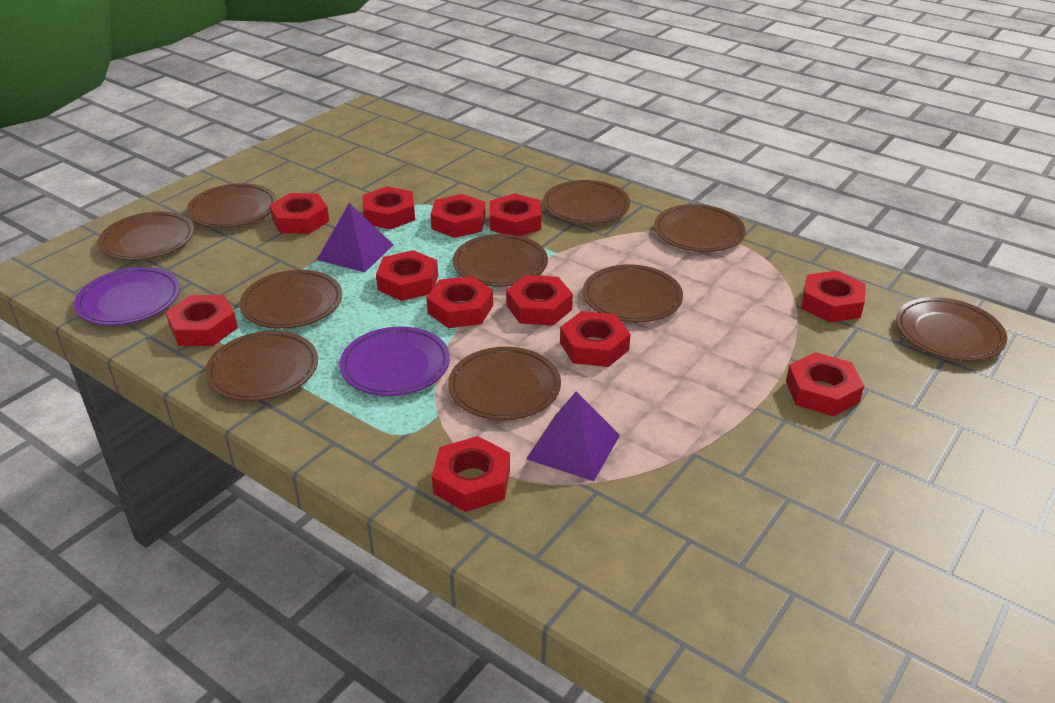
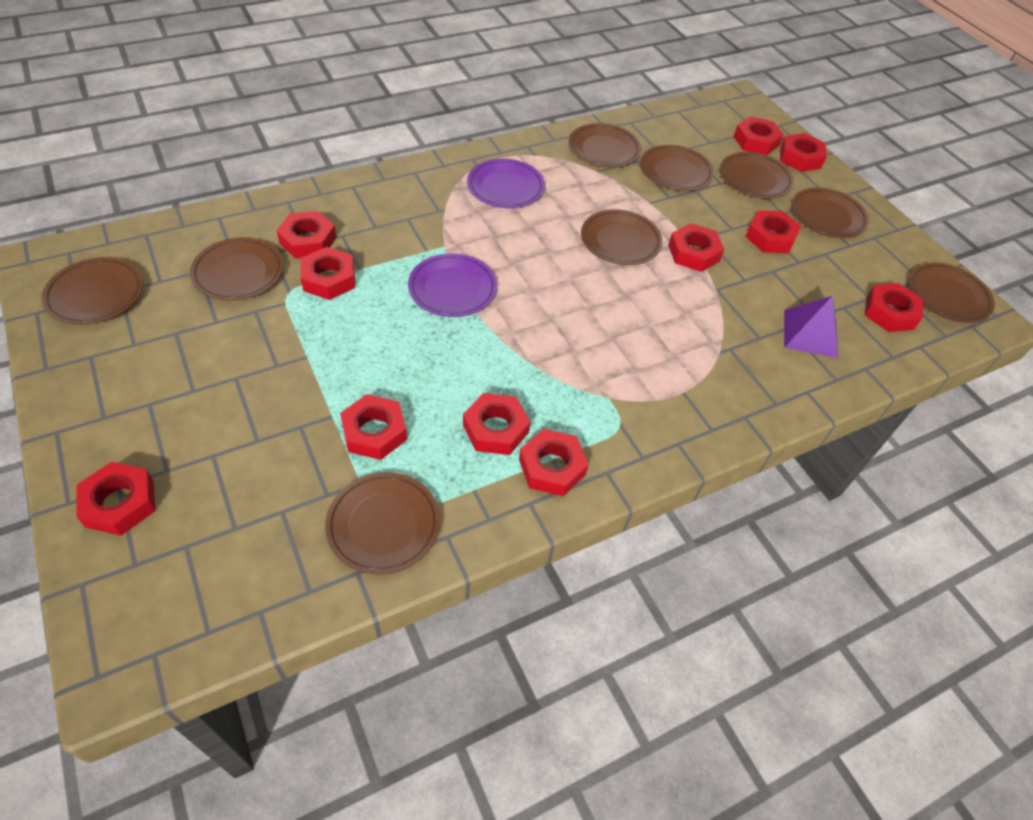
brown plate: 10 -> 9
purple pyramid: 2 -> 1
red nut: 12 -> 11

